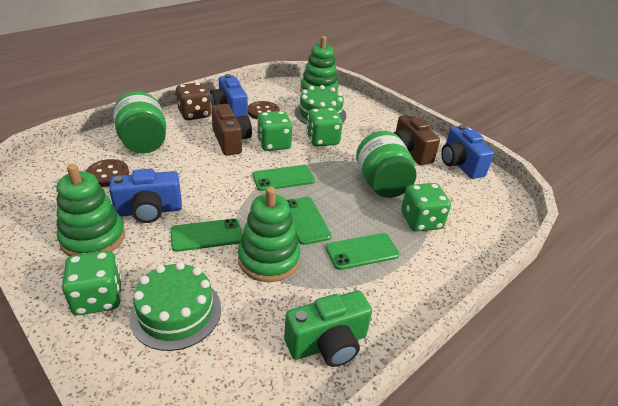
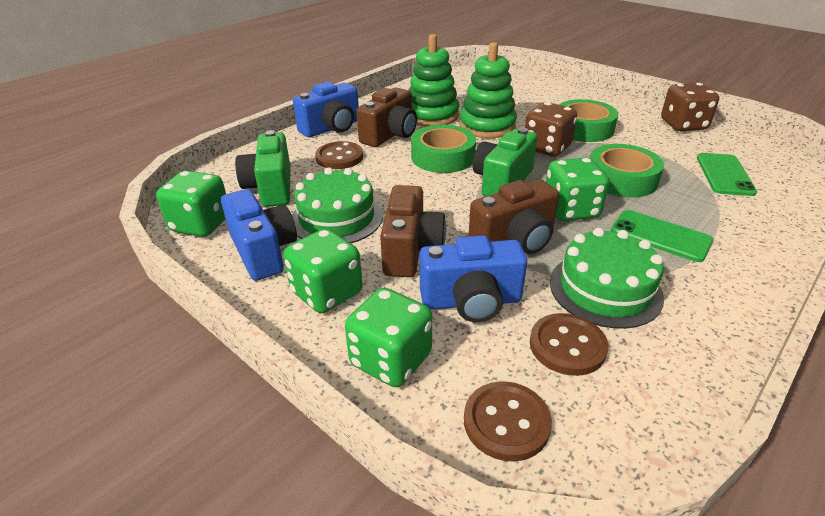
brown button: 2 -> 3
brown camera: 2 -> 3
brown dice: 1 -> 2
green camera: 1 -> 2
green jar: 2 -> 0
green phone: 4 -> 2
green stacking toy: 3 -> 2
green tape: 0 -> 3

